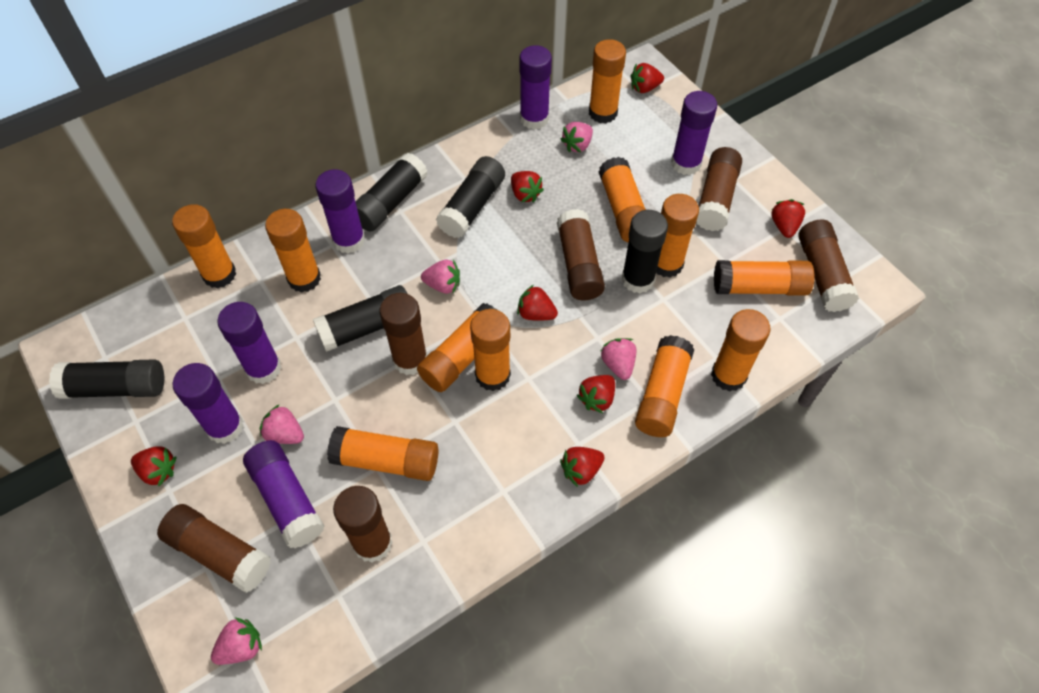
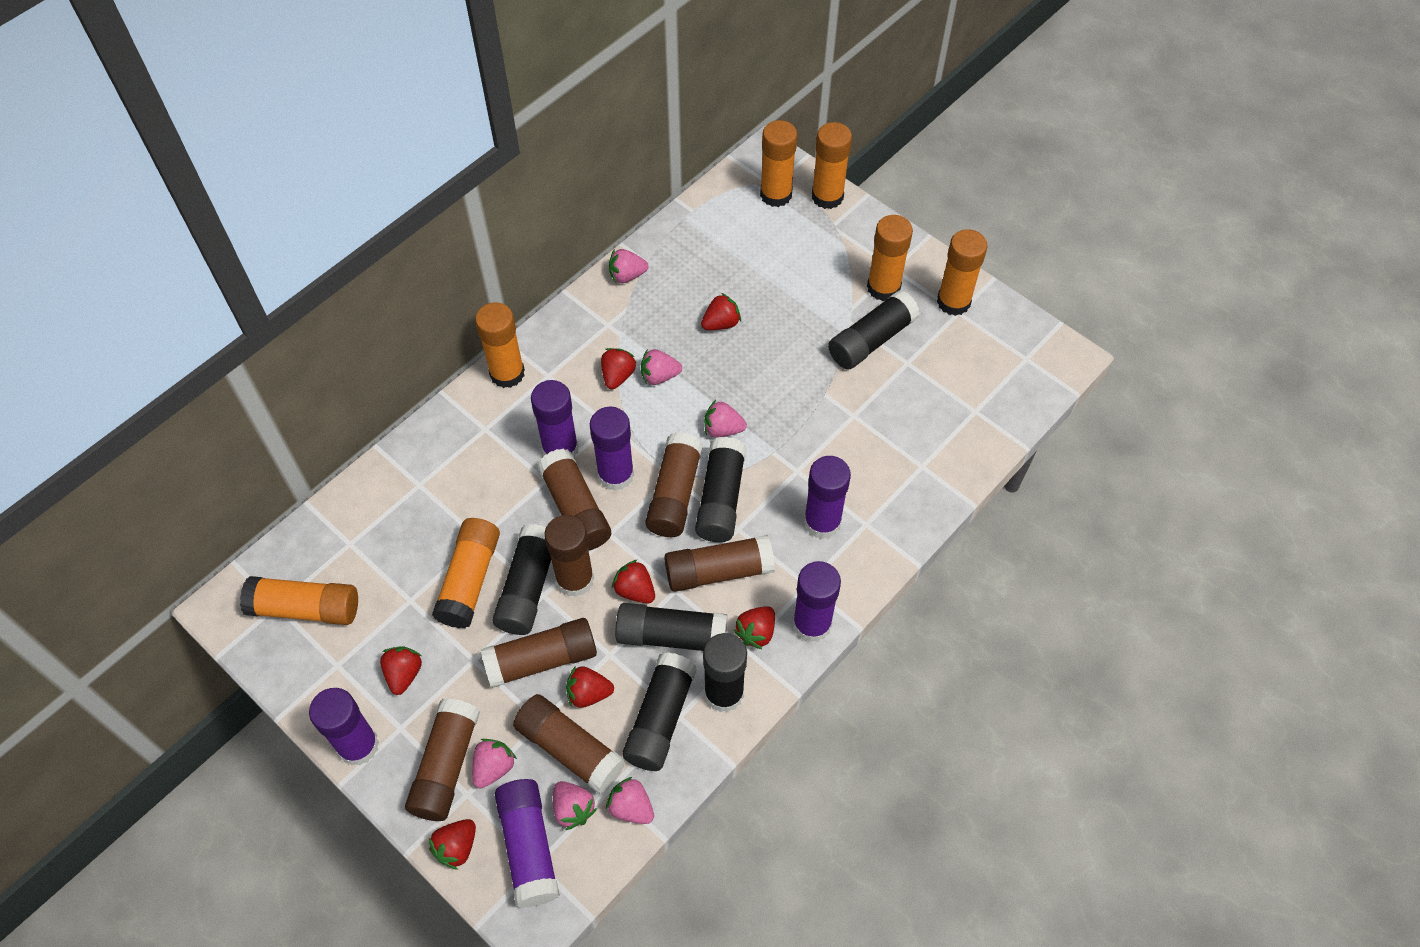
black glue stick: 5 -> 6
brown glue stick: 6 -> 7
orange glue stick: 11 -> 7
pink strawberry: 5 -> 6

